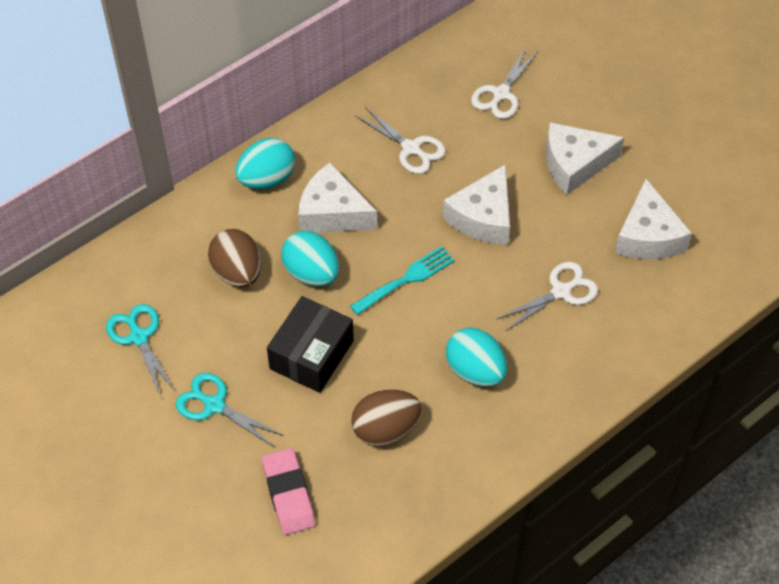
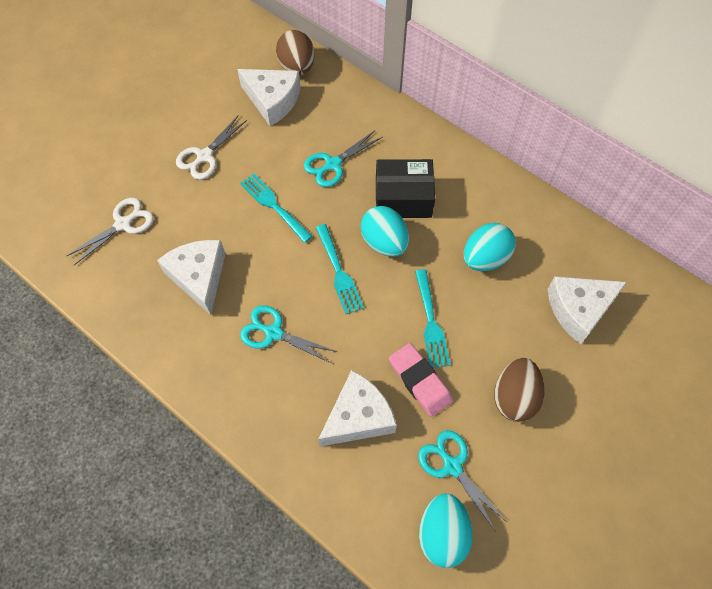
turquoise fork: 1 -> 3
turquoise scissors: 2 -> 3
white scissors: 3 -> 2

